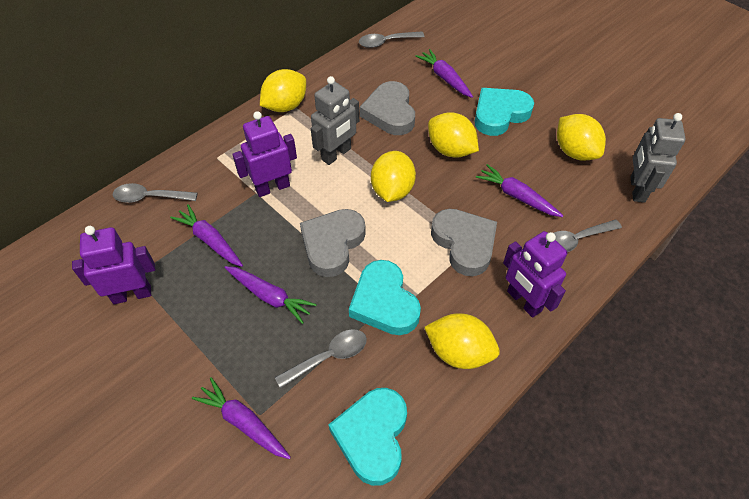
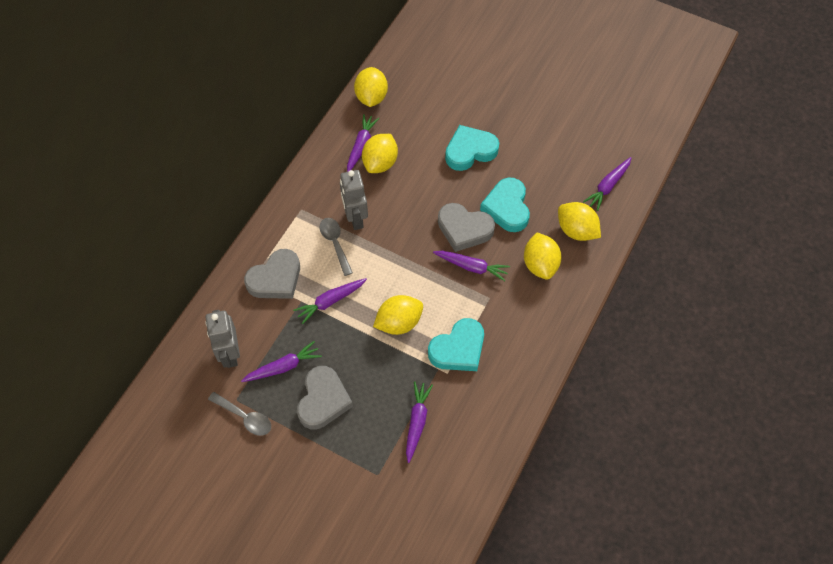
grey spoon: 4 -> 2
purple carrot: 5 -> 6
purple robot: 3 -> 0

